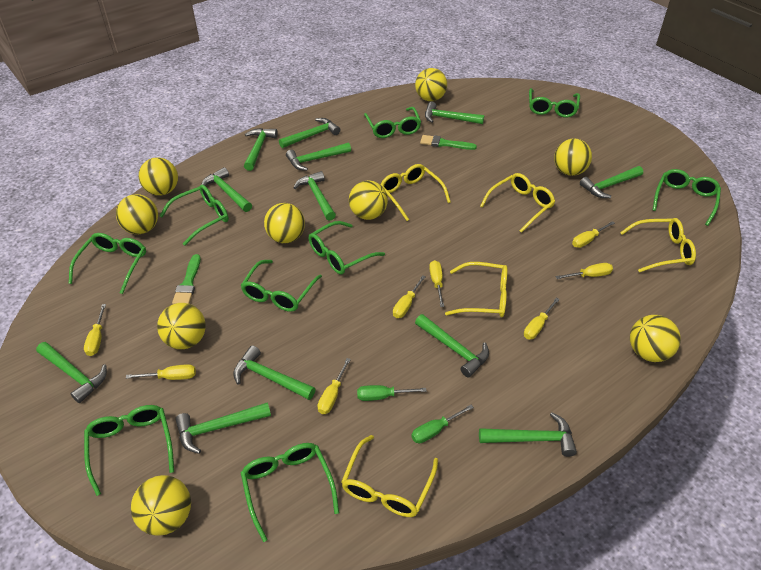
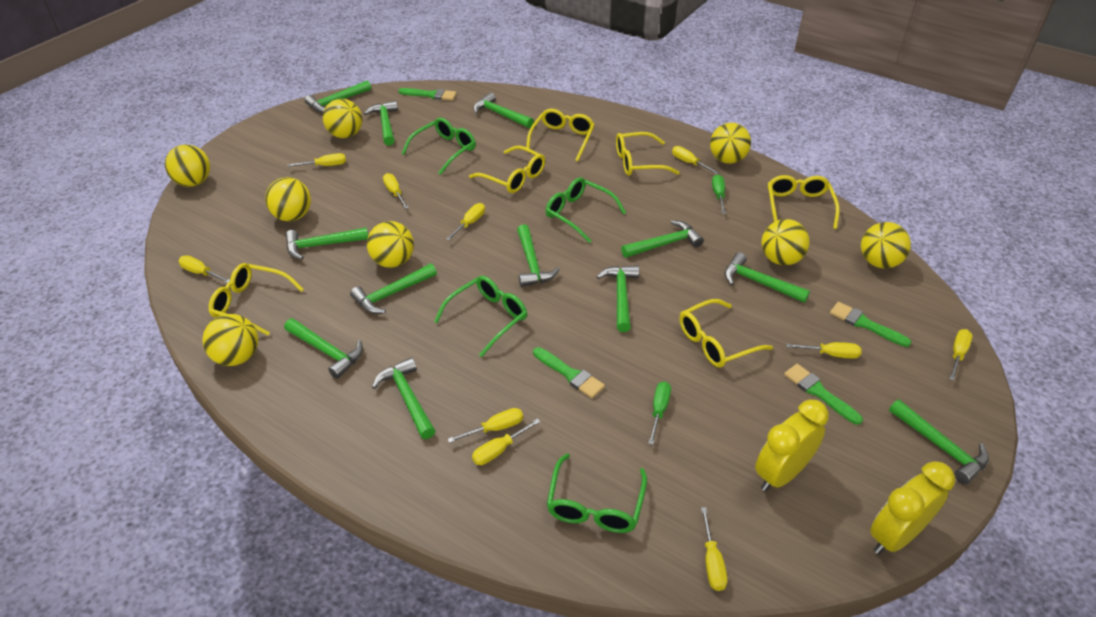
green brush: 2 -> 4
green glasses: 9 -> 4
yellow ball: 9 -> 8
yellow clock: 0 -> 2
yellow glasses: 5 -> 6
yellow screwdriver: 8 -> 10

